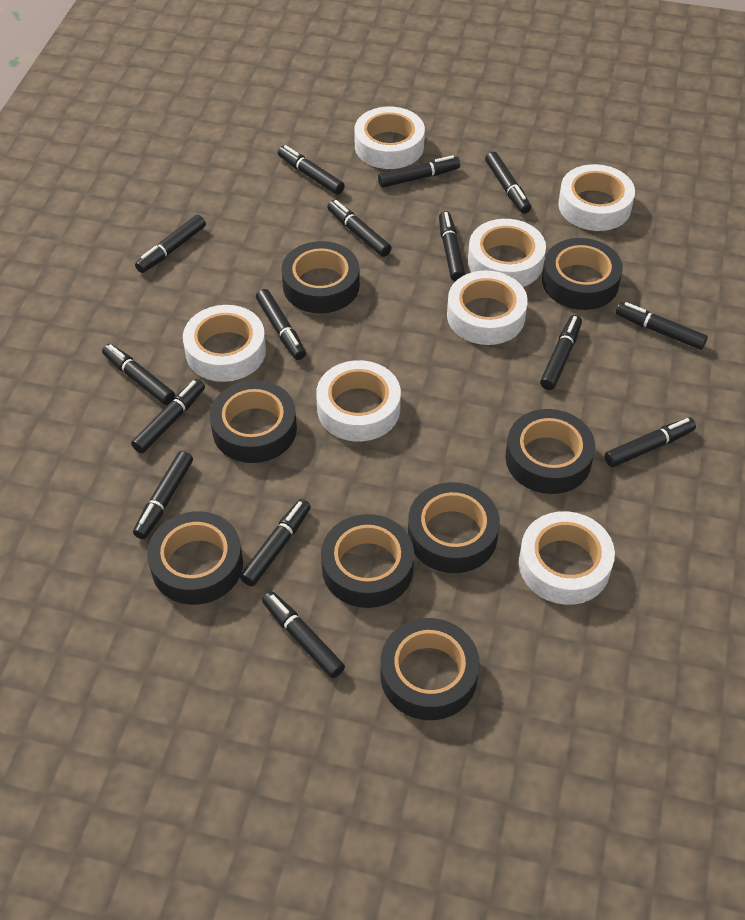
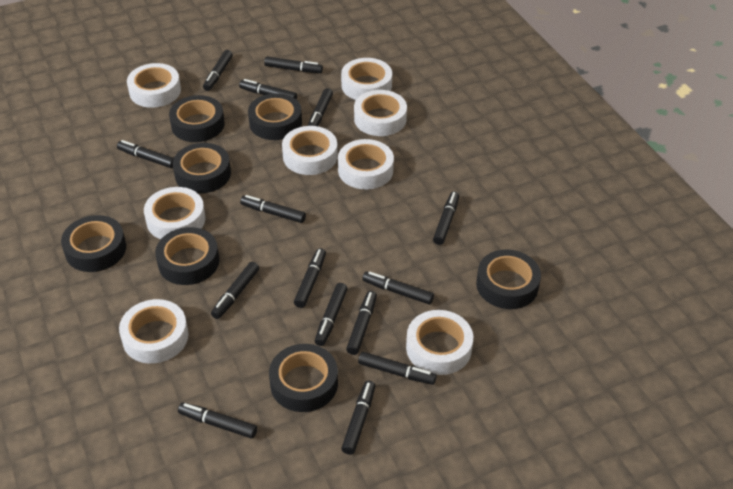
black tape: 8 -> 7
white tape: 7 -> 8

